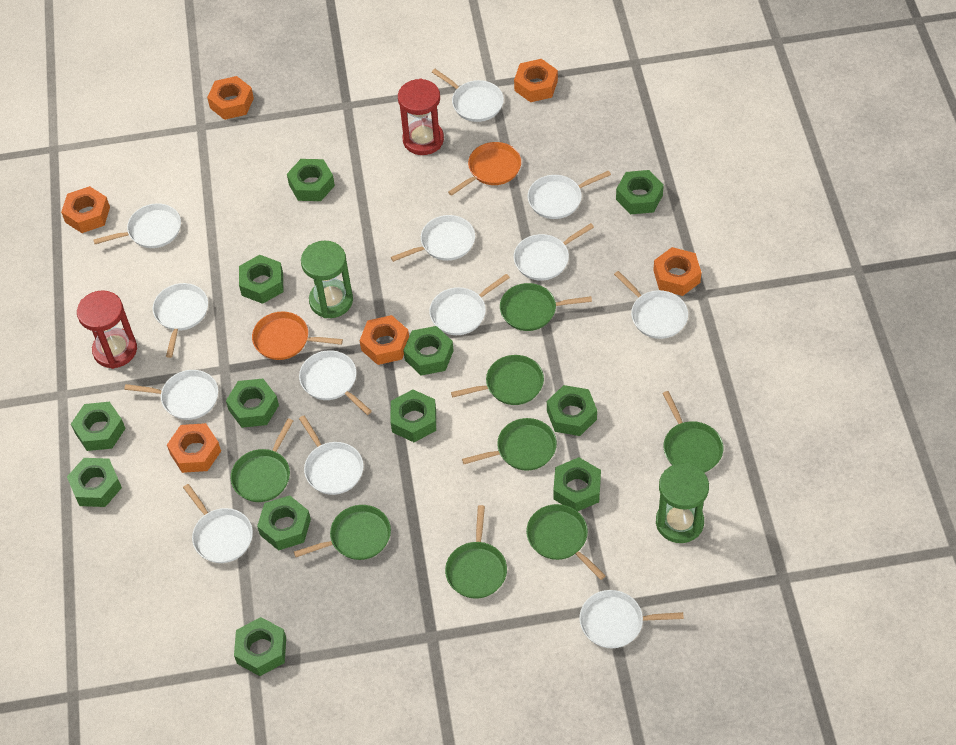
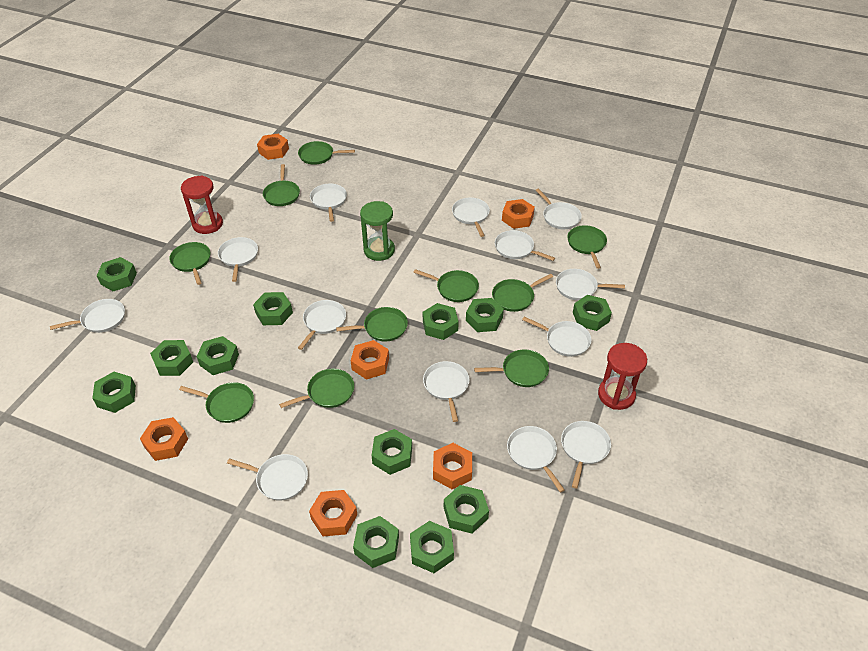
green hourglass: 2 -> 1
green pan: 8 -> 10
orange pan: 2 -> 0

